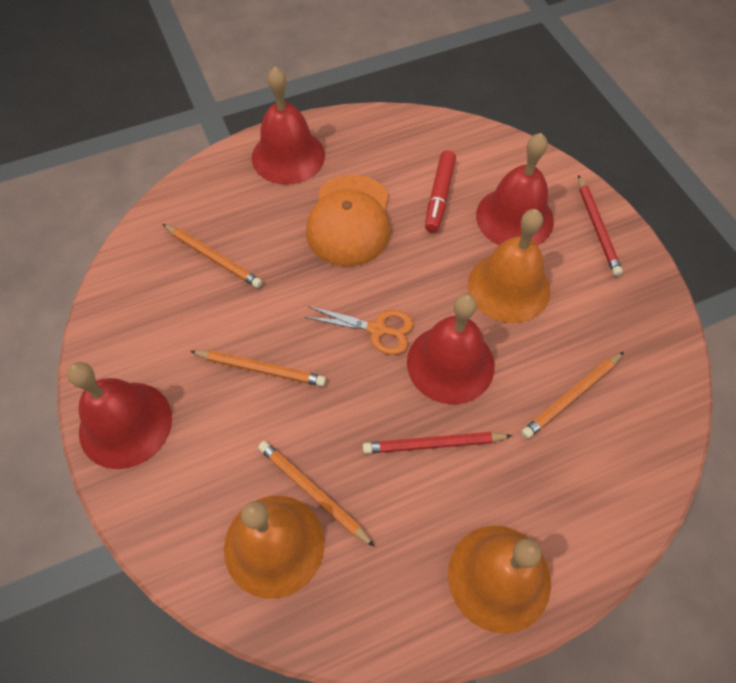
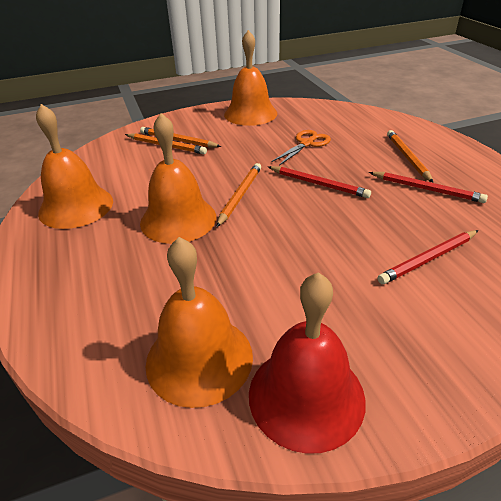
orange bell: 3 -> 4
orange cap: 1 -> 0
red bell: 4 -> 1
red marker: 1 -> 0
red pencil: 2 -> 3

